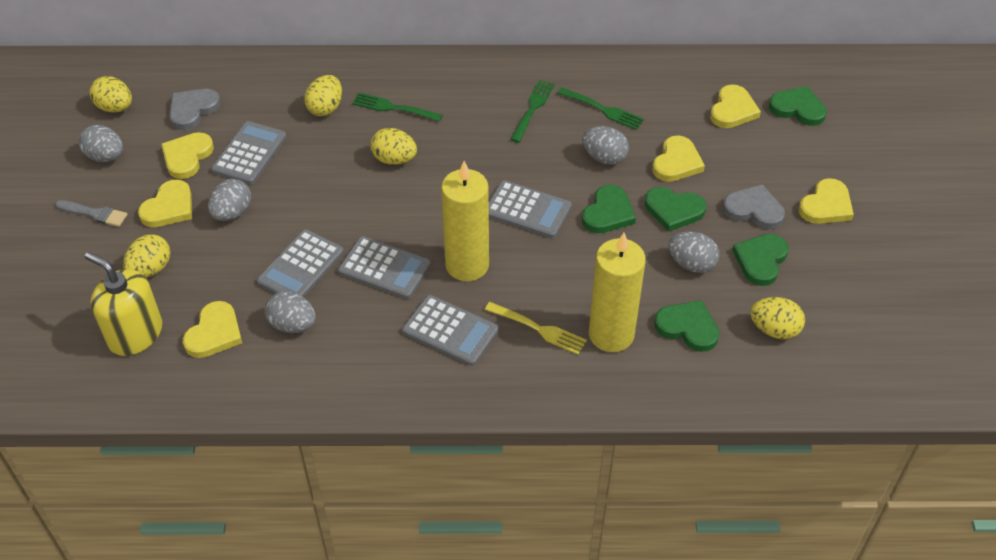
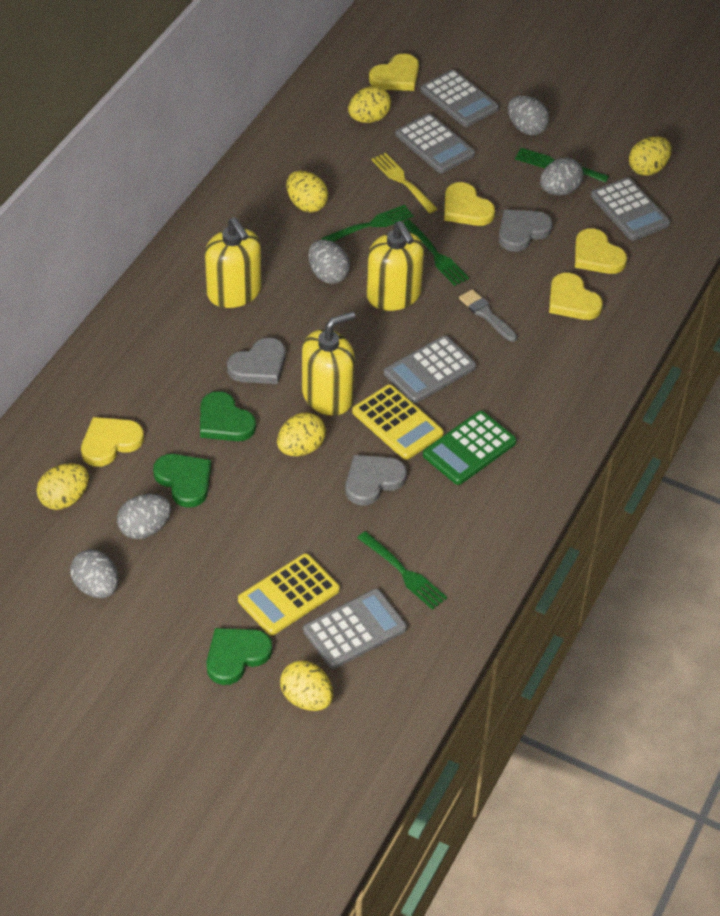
green calculator: 0 -> 1
green fork: 3 -> 4
green heart: 5 -> 3
grey heart: 2 -> 3
yellow calculator: 0 -> 2
yellow candle: 2 -> 0
yellow egg: 5 -> 6
yellow heart: 6 -> 5
yellow soap dispenser: 1 -> 3

